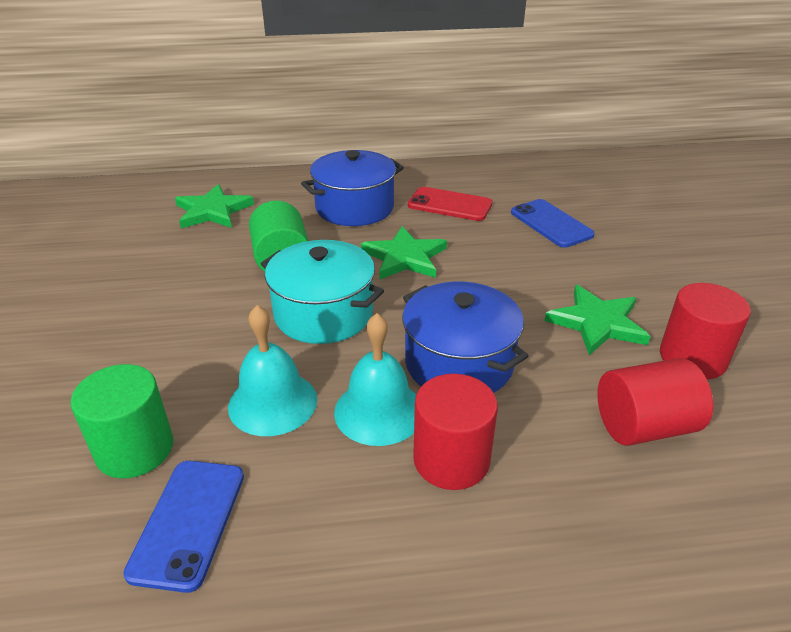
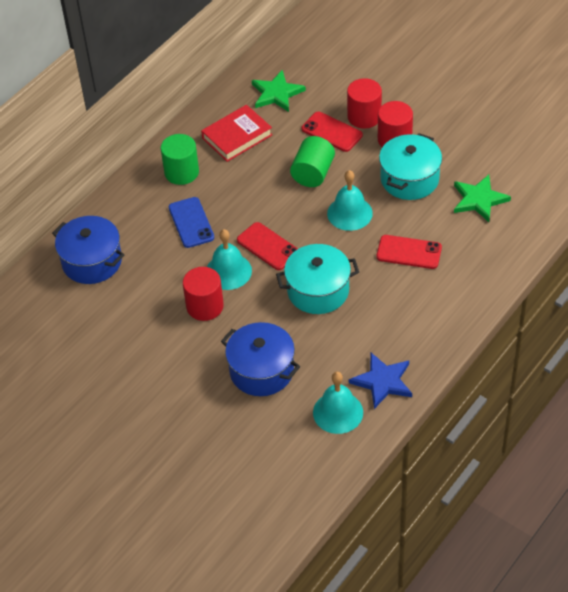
blue phone: 2 -> 1
blue star: 0 -> 1
green star: 3 -> 2
red book: 0 -> 1
red phone: 1 -> 3
turquoise bell: 2 -> 3
turquoise pot: 1 -> 2

